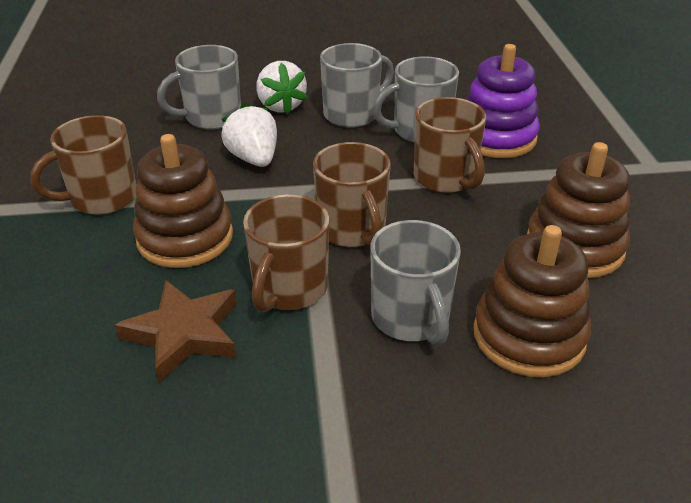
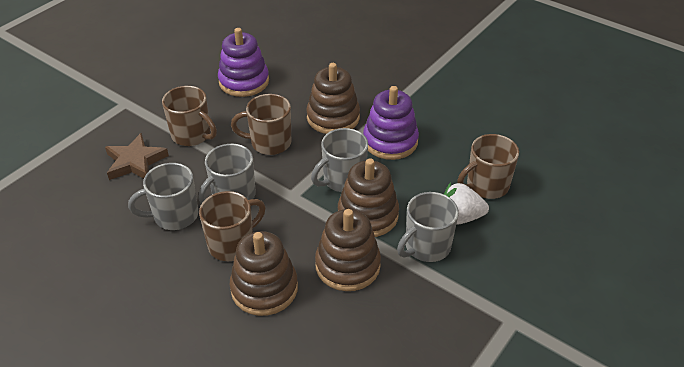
brown stacking toy: 3 -> 4
purple stacking toy: 1 -> 2
white strawberry: 2 -> 1

